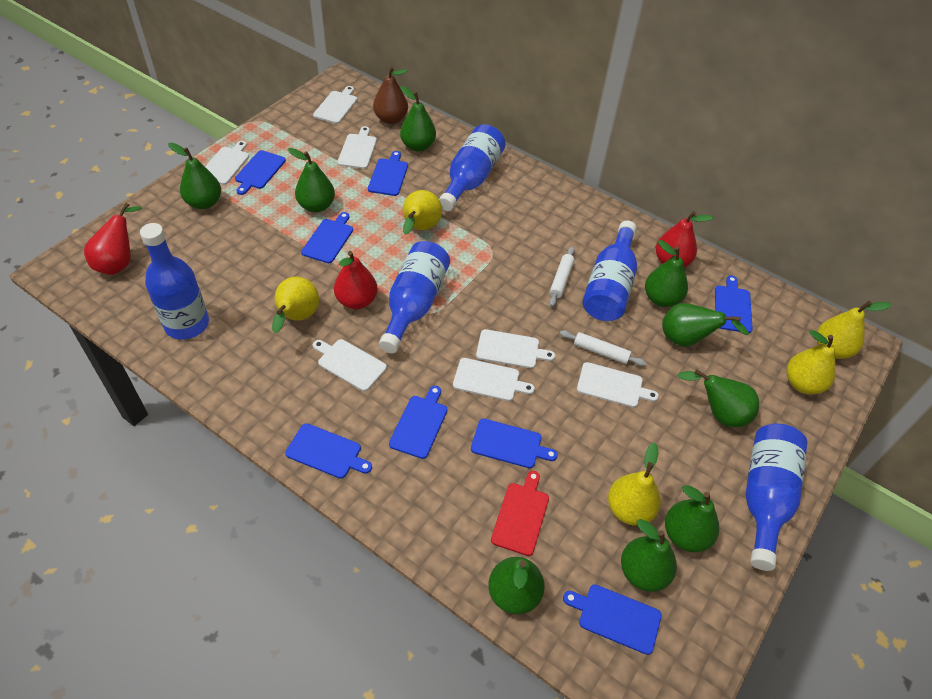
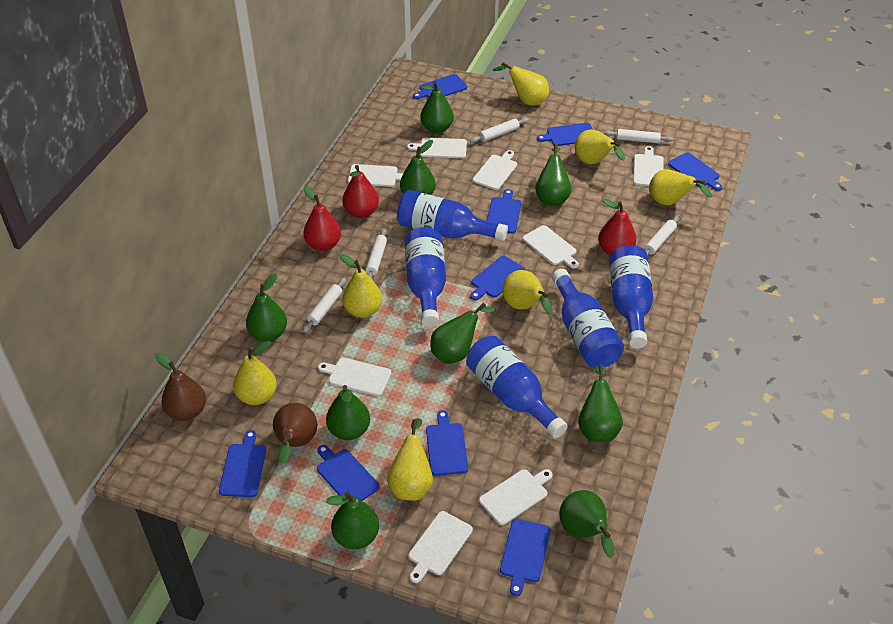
blue cutting board: 8 -> 9
brown pear: 1 -> 2
red cutting board: 1 -> 0
white cutting board: 7 -> 8
white rolling pin: 2 -> 5
yellow pear: 5 -> 7

